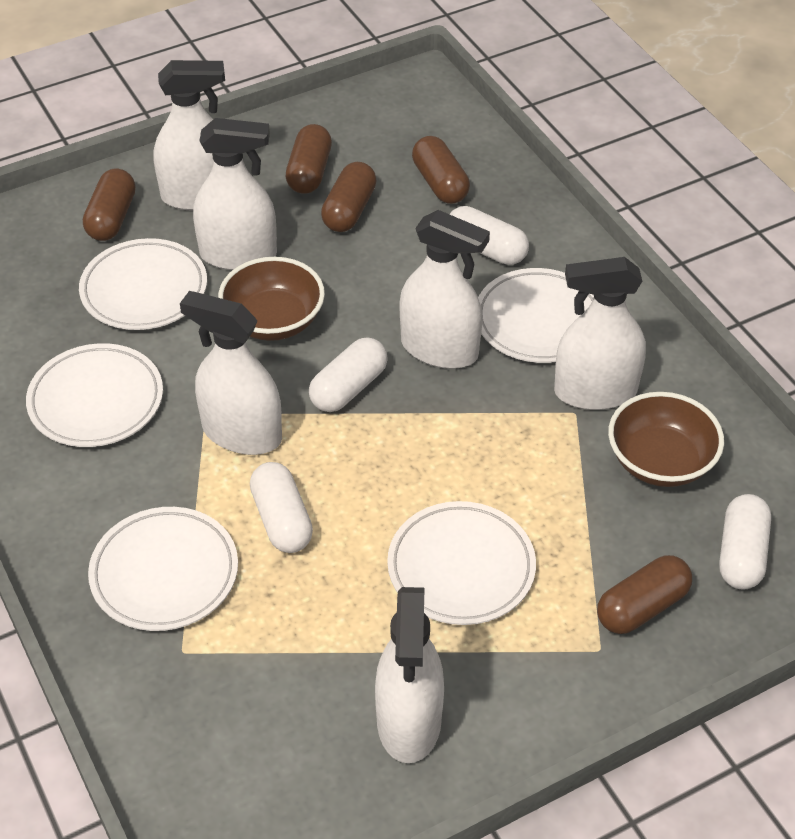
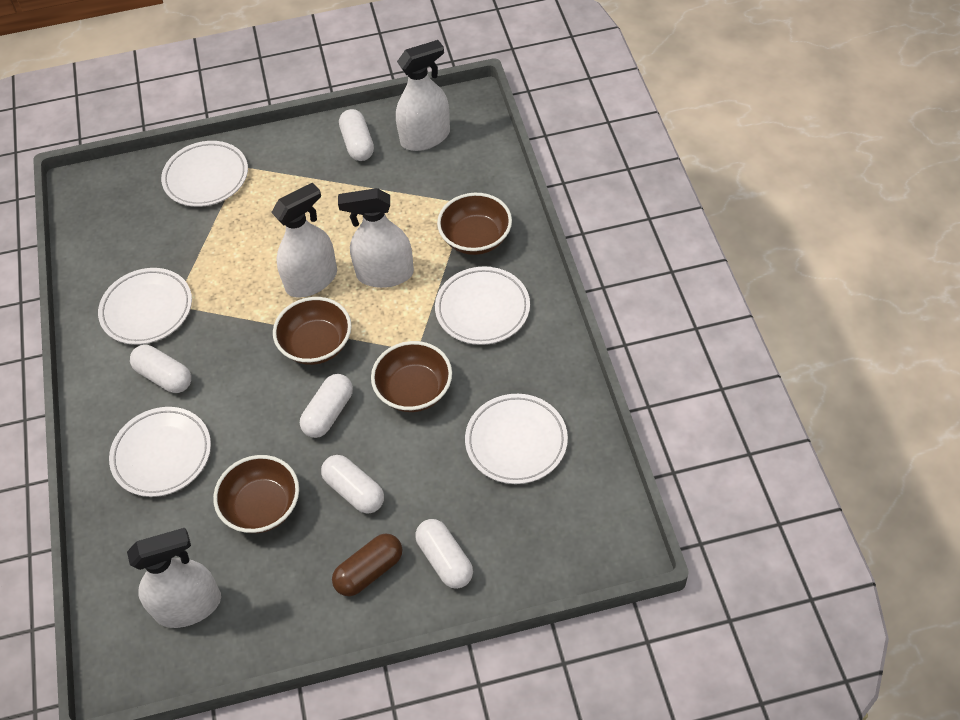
brown bowl: 2 -> 4
brown capsule: 5 -> 1
white capsule: 4 -> 5
white spray bottle: 6 -> 4

